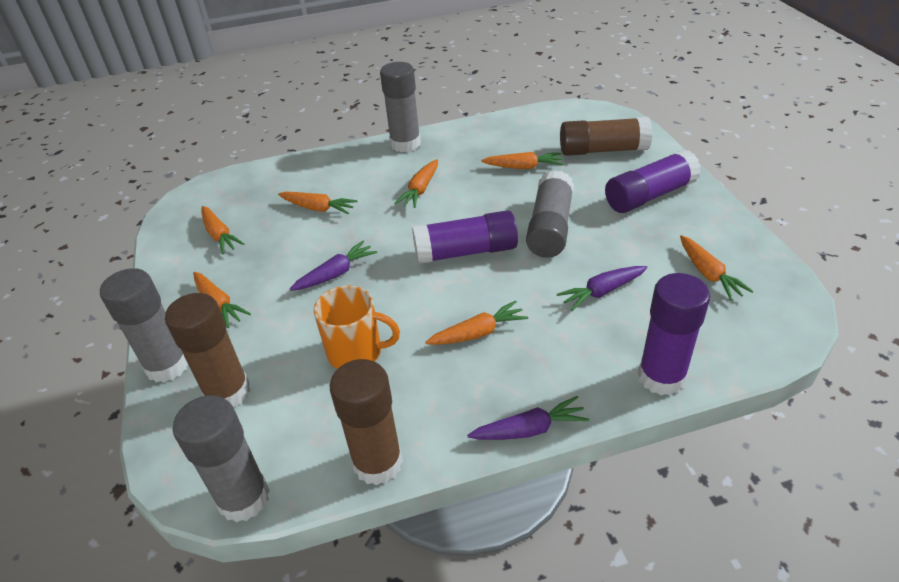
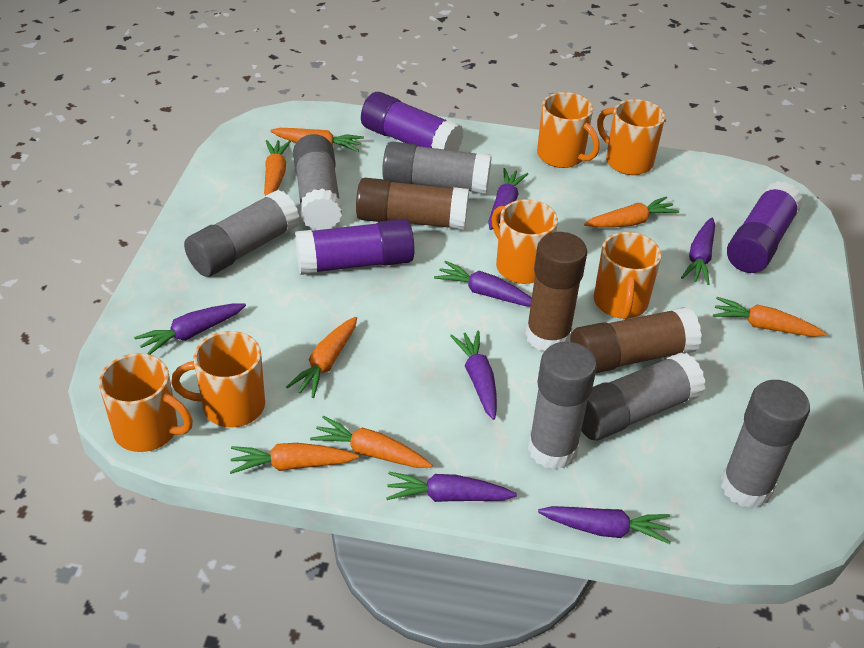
grey glue stick: 4 -> 6
orange mug: 1 -> 6
purple carrot: 3 -> 7

